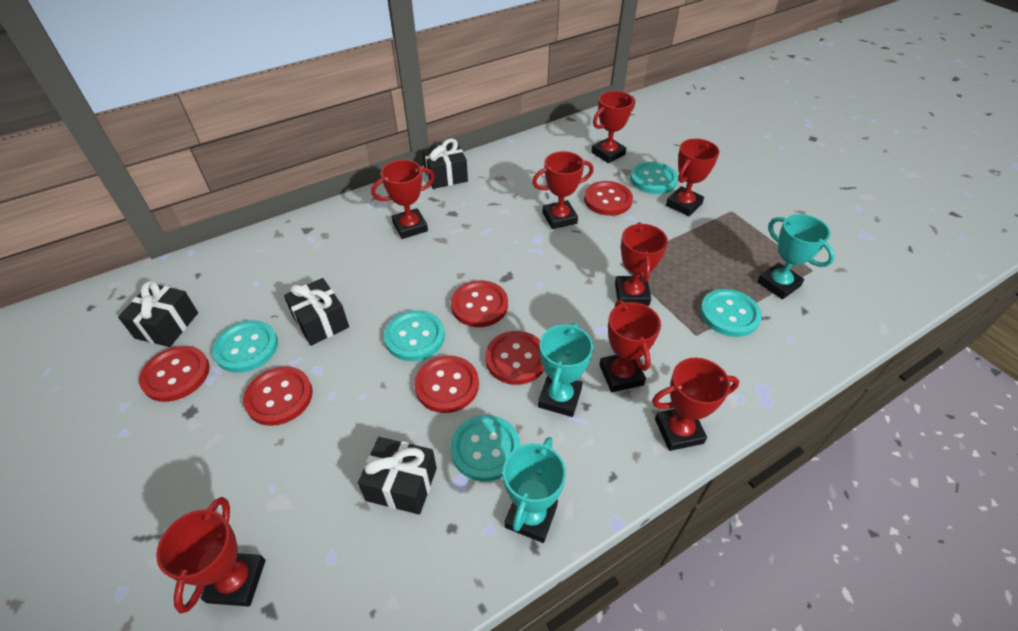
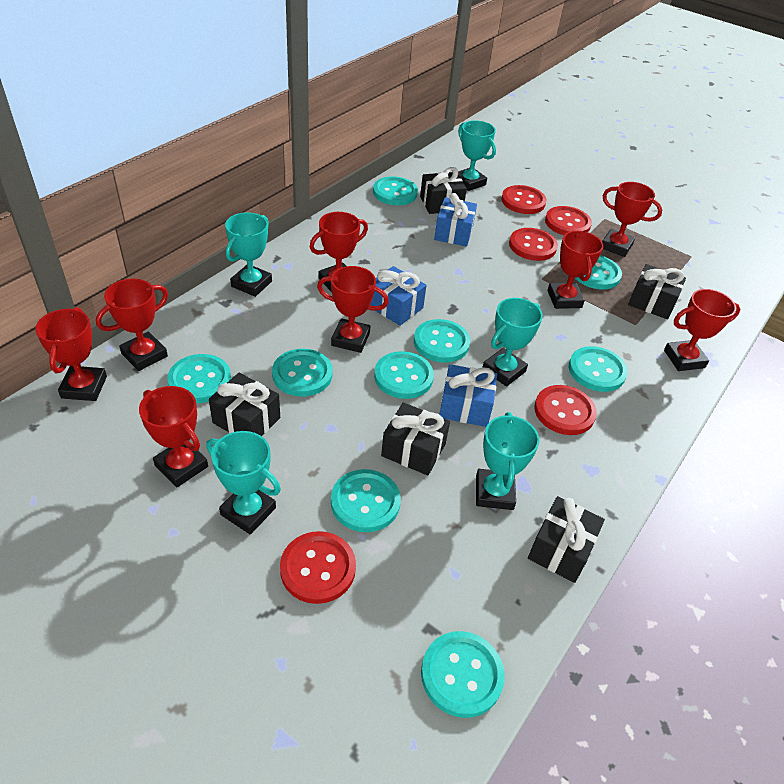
black gift: 4 -> 5
blue gift: 0 -> 3
red button: 6 -> 5
turquoise button: 5 -> 9
turquoise trophy: 3 -> 5

